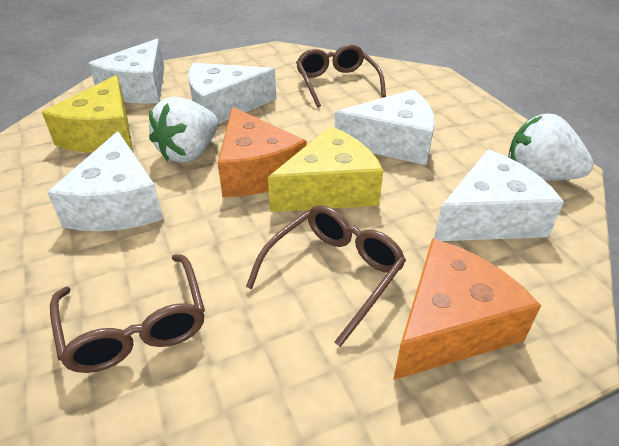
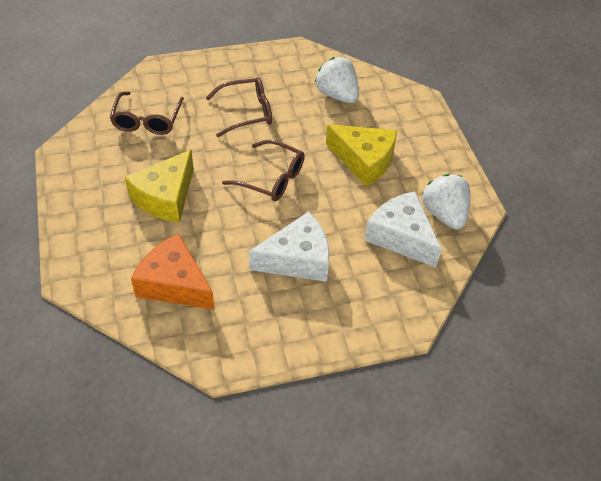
orange cheese: 2 -> 1
white cheese: 5 -> 2

